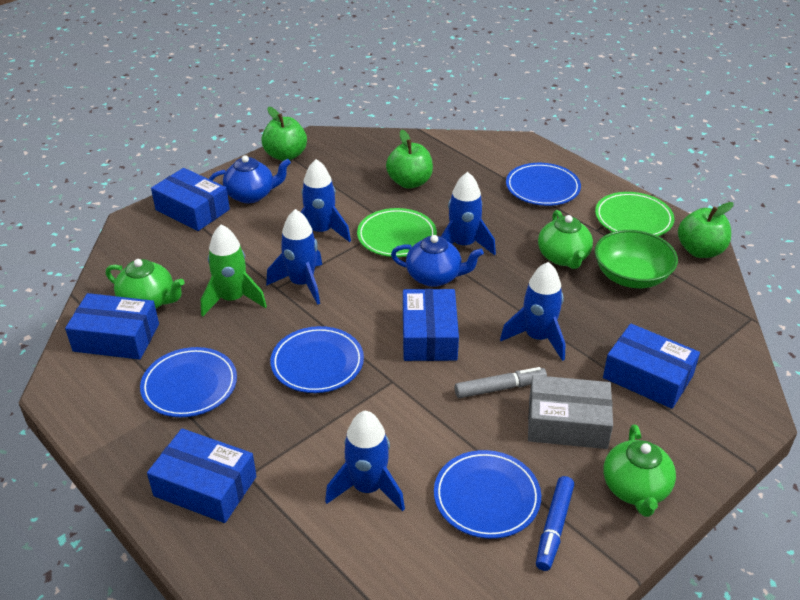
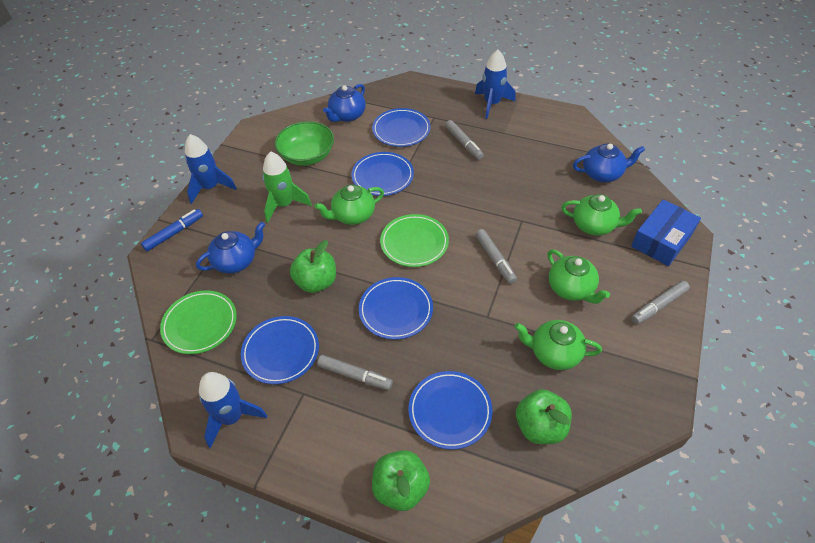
blue box: 5 -> 1
blue plate: 4 -> 5
blue rocket: 5 -> 3
blue teapot: 2 -> 3
green teapot: 3 -> 4
grey box: 1 -> 0
grey marker: 1 -> 4

